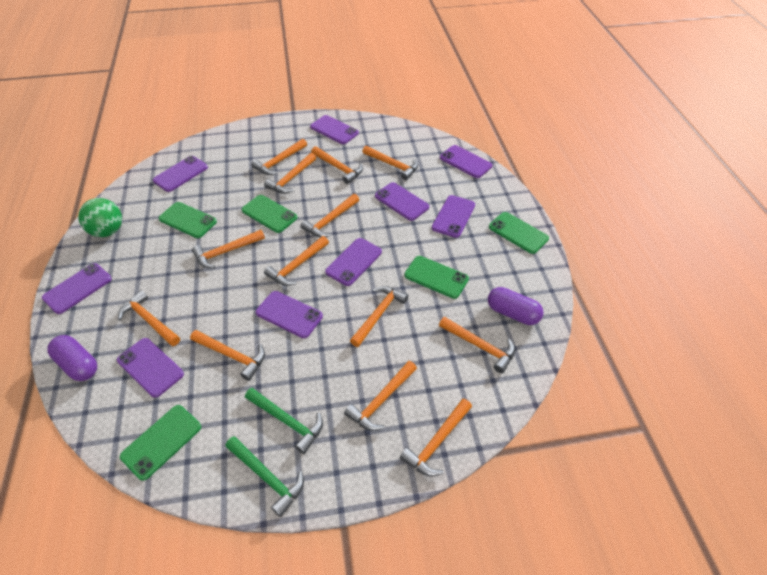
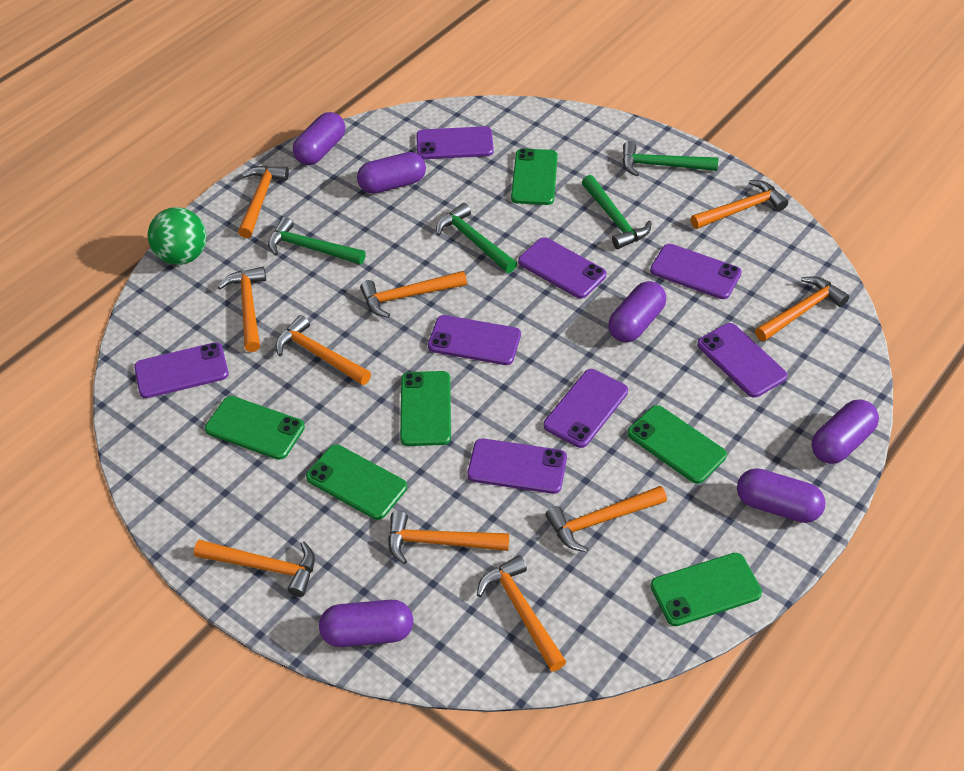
green hammer: 2 -> 4
green phone: 5 -> 6
orange hammer: 13 -> 10
purple capsule: 2 -> 6
purple phone: 9 -> 8

